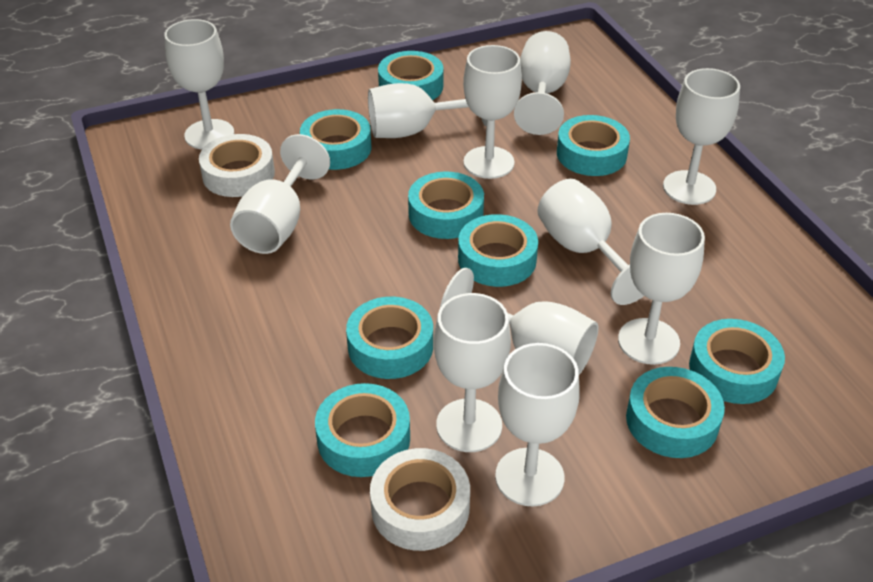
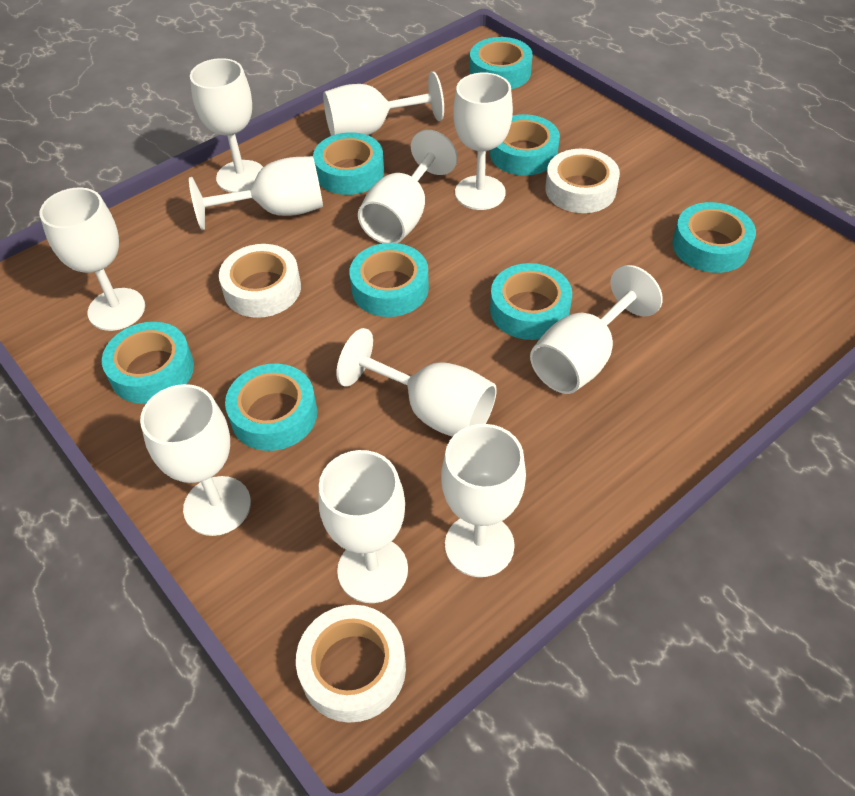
turquoise tape: 9 -> 8
white tape: 2 -> 3

